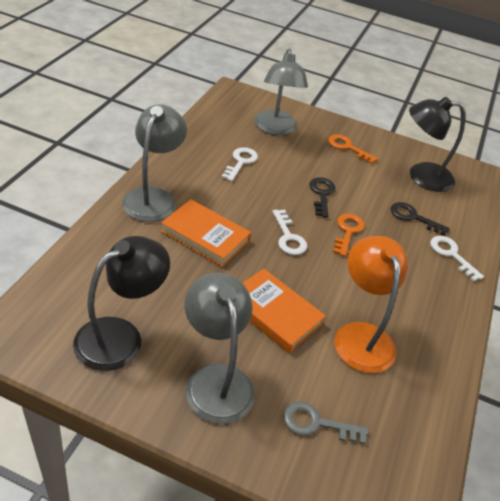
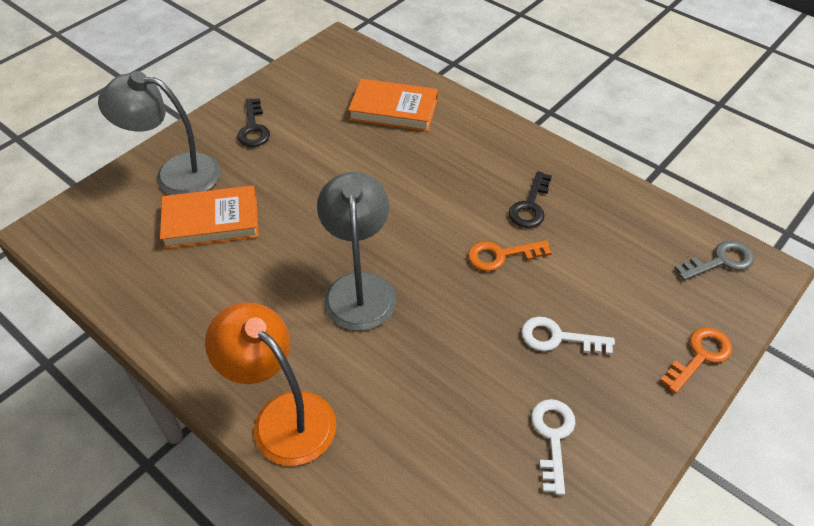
black lamp: 2 -> 0
grey lamp: 3 -> 2
white key: 3 -> 2

